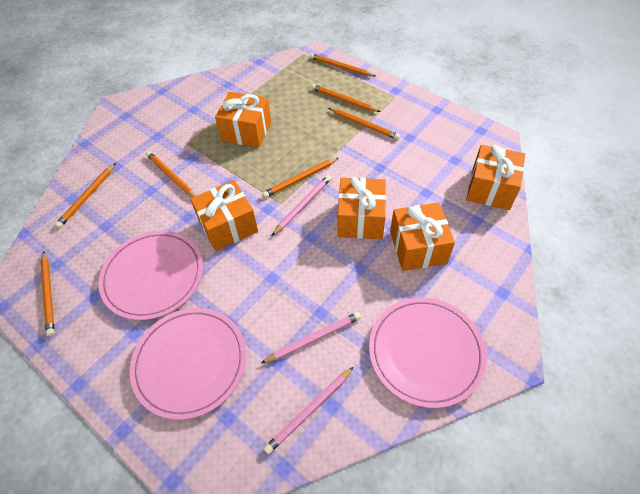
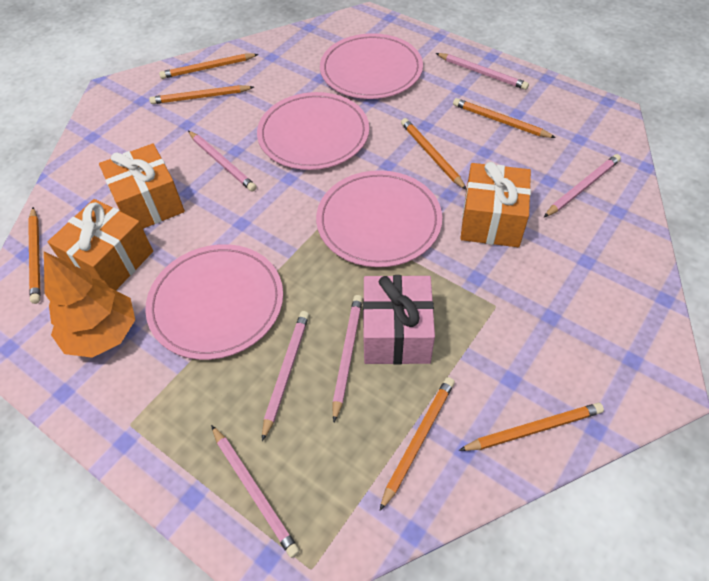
orange gift: 5 -> 3
orange tree: 0 -> 1
pink gift: 0 -> 1
pink pencil: 3 -> 6
pink plate: 3 -> 4

